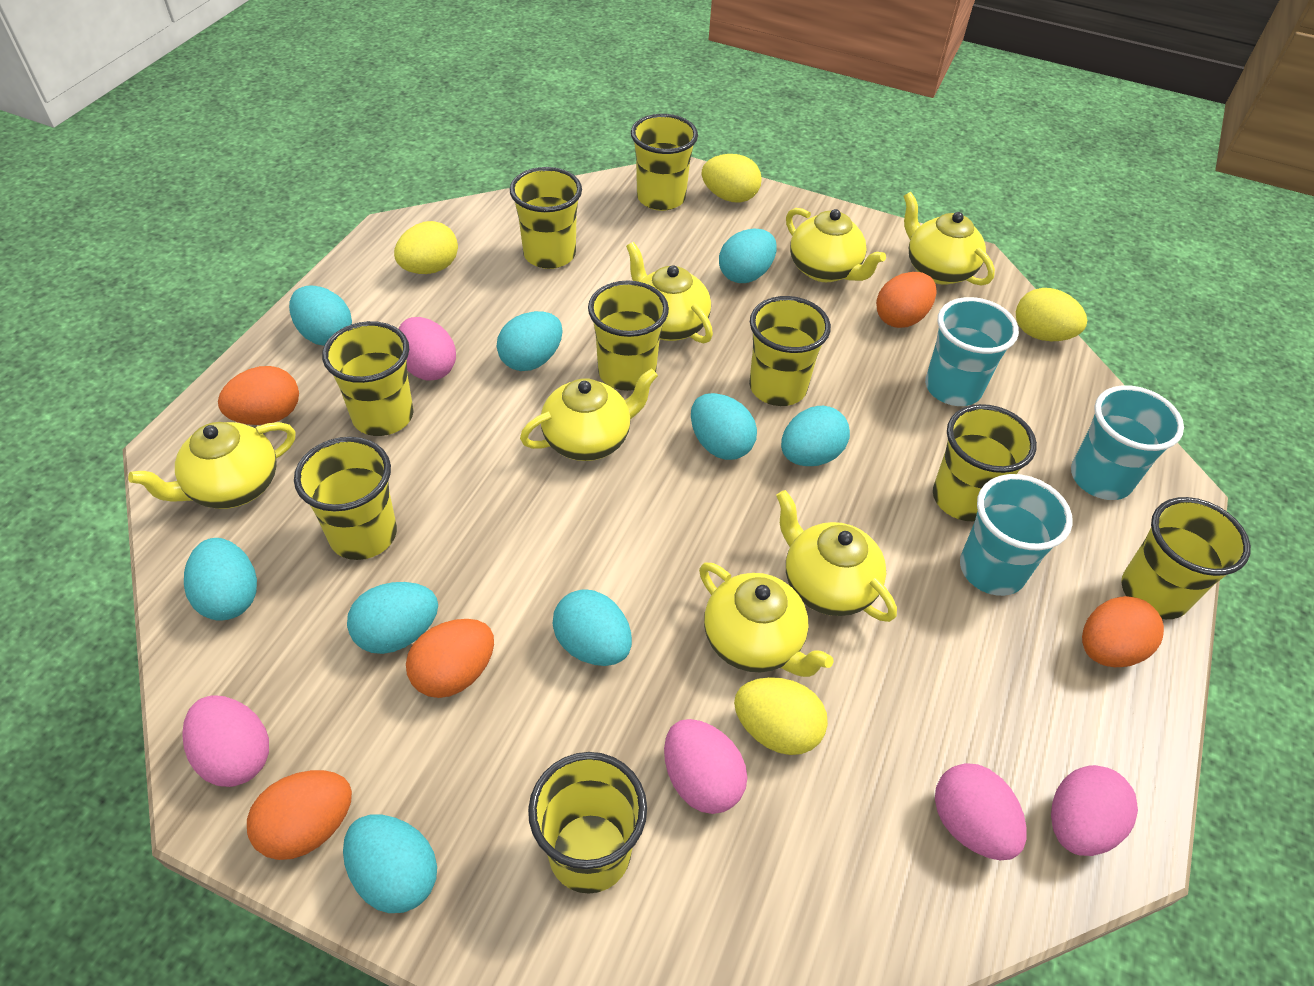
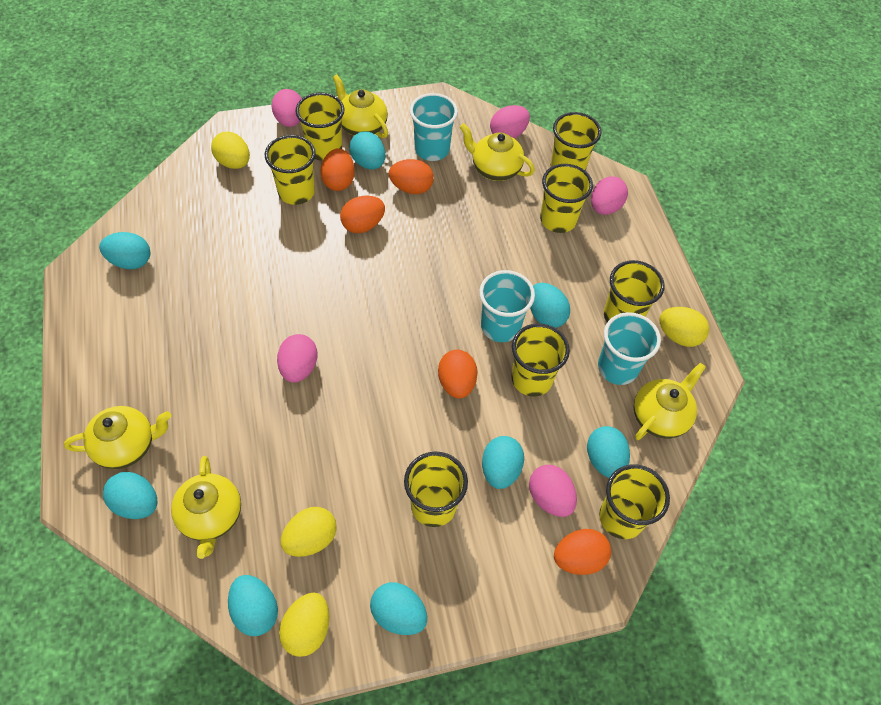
turquoise egg: 9 -> 8
yellow cup: 9 -> 8
yellow teapot: 7 -> 5

